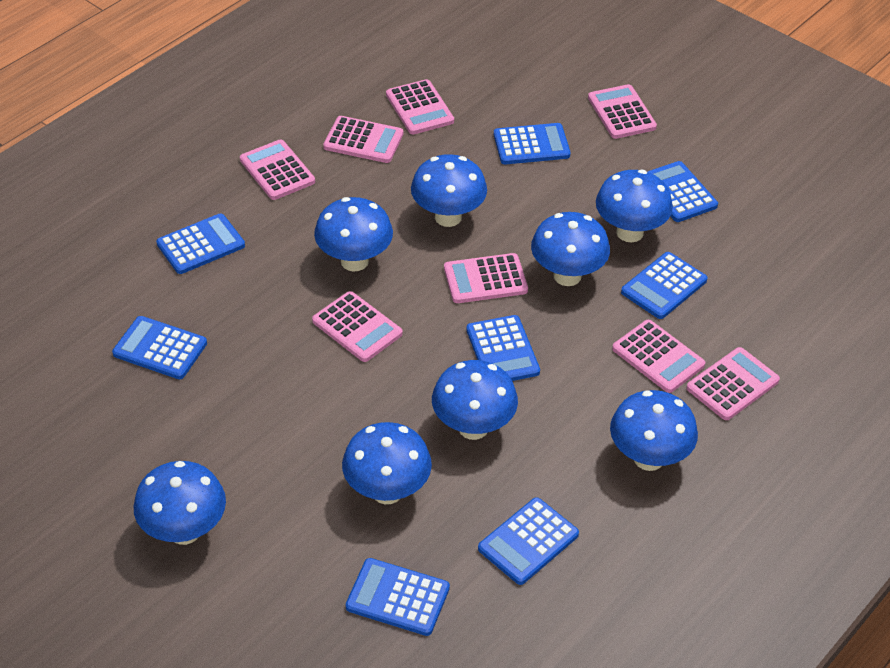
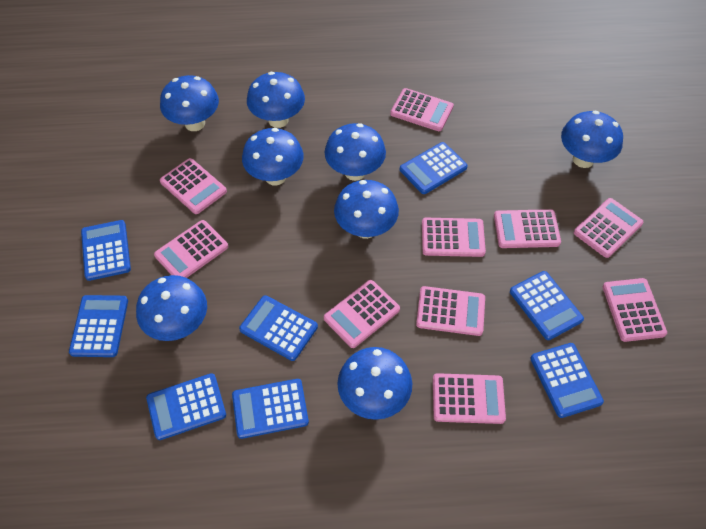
pink calculator: 8 -> 10

